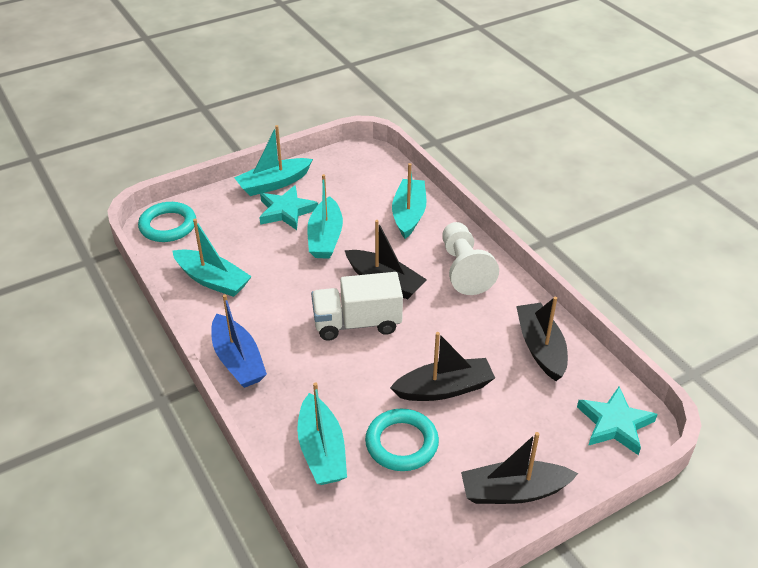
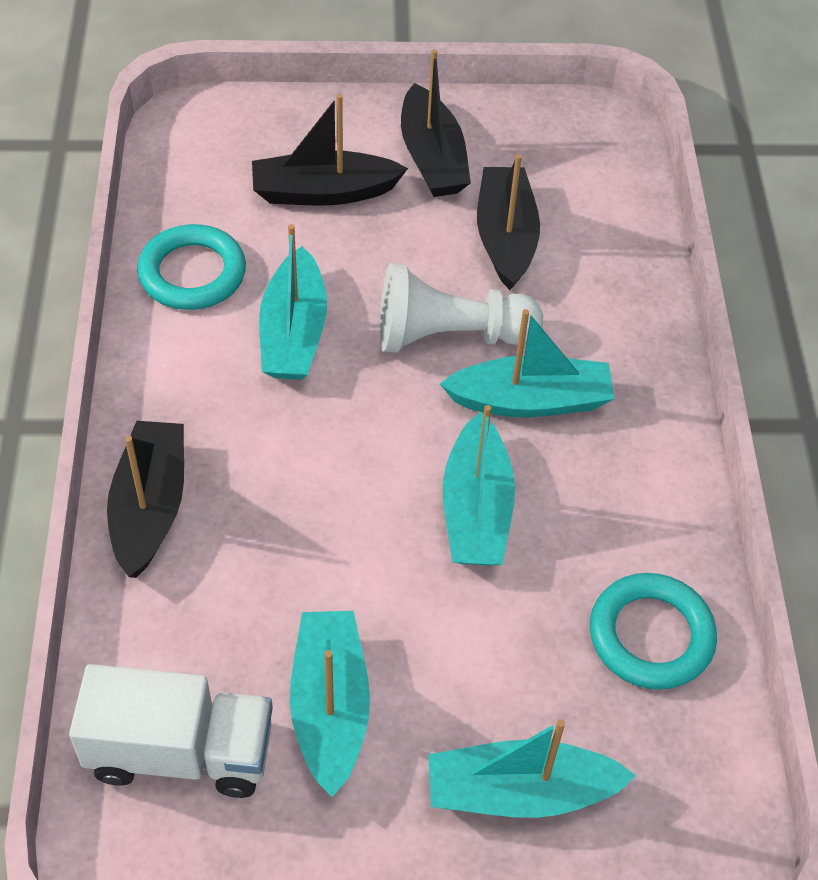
blue boat: 1 -> 0
turquoise star: 2 -> 0

